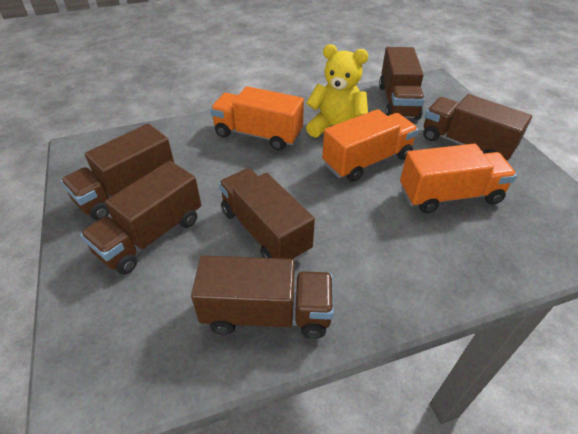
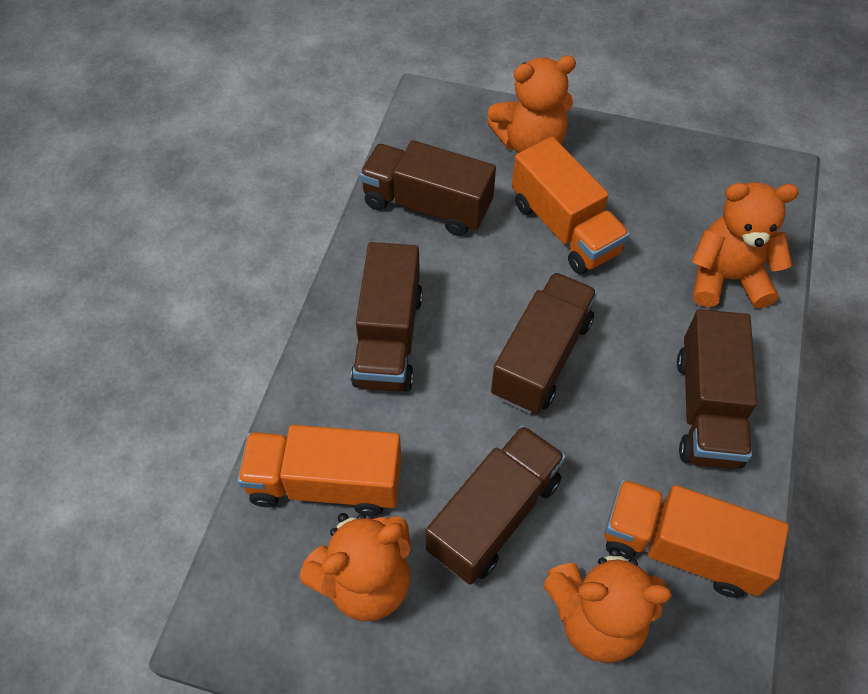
brown truck: 6 -> 5
orange teddy bear: 0 -> 4
yellow teddy bear: 1 -> 0

